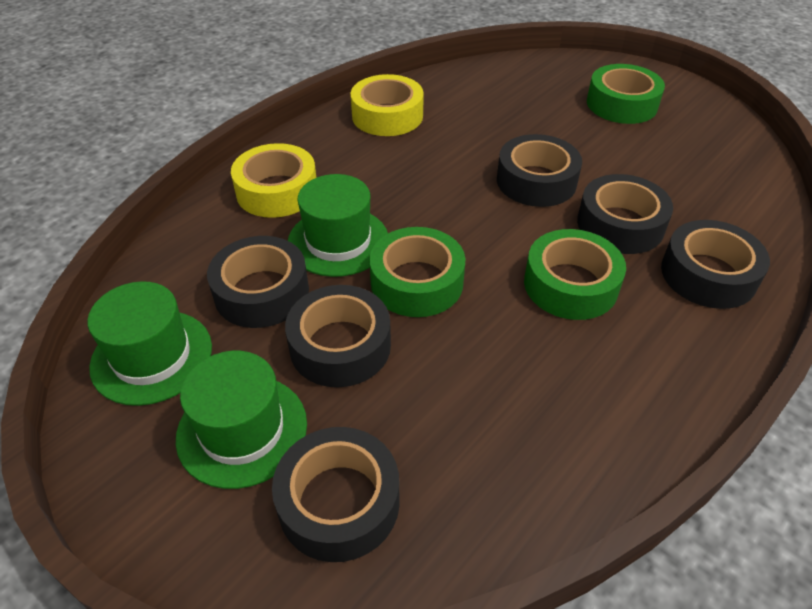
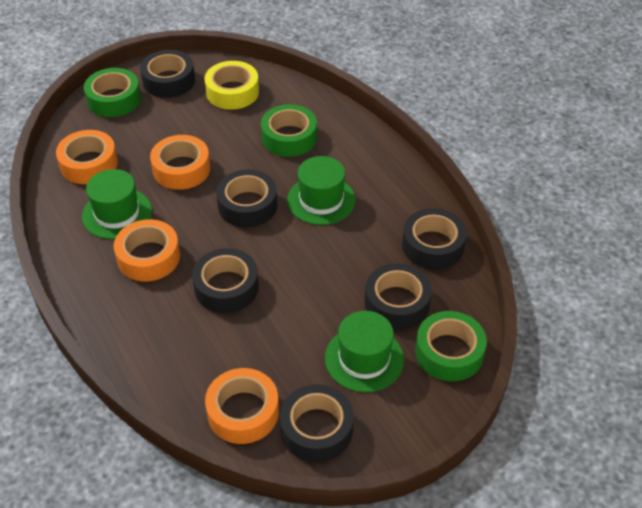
orange tape: 0 -> 4
yellow tape: 2 -> 1

